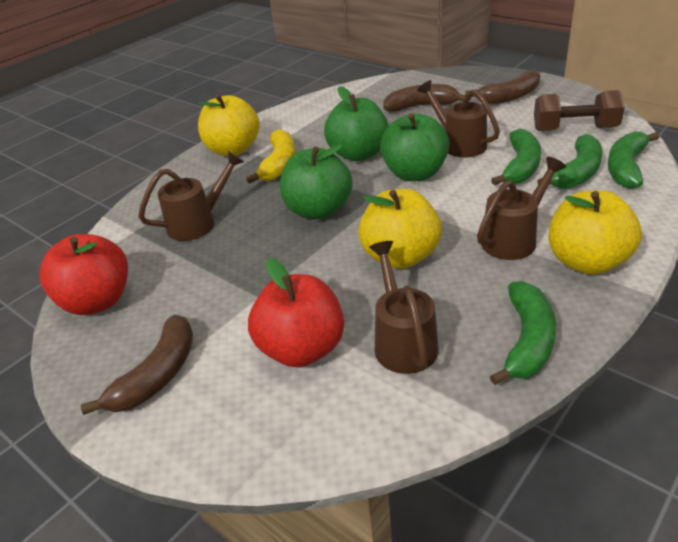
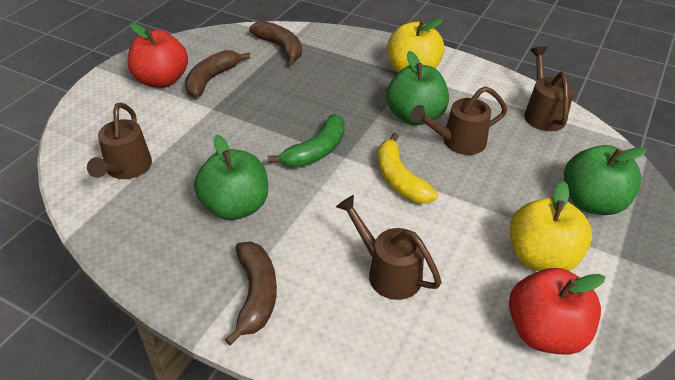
brown dumbbell: 1 -> 0
green banana: 4 -> 1
yellow apple: 3 -> 2

